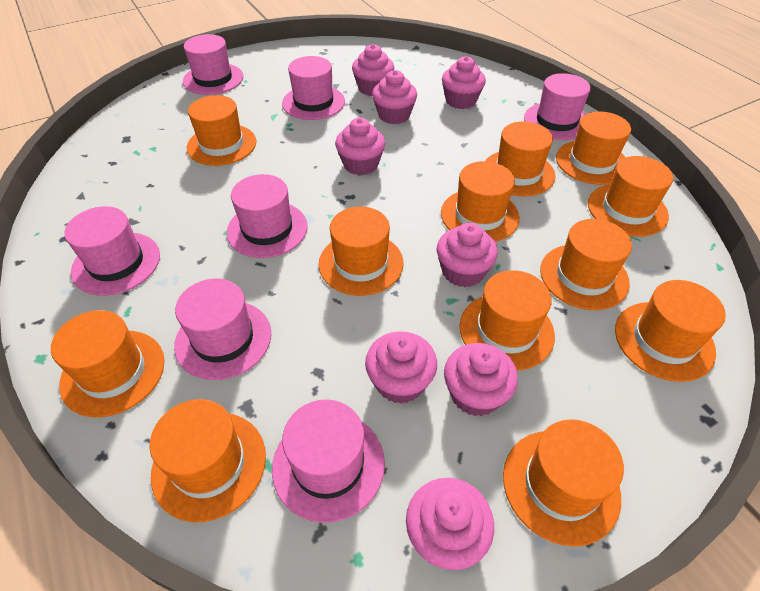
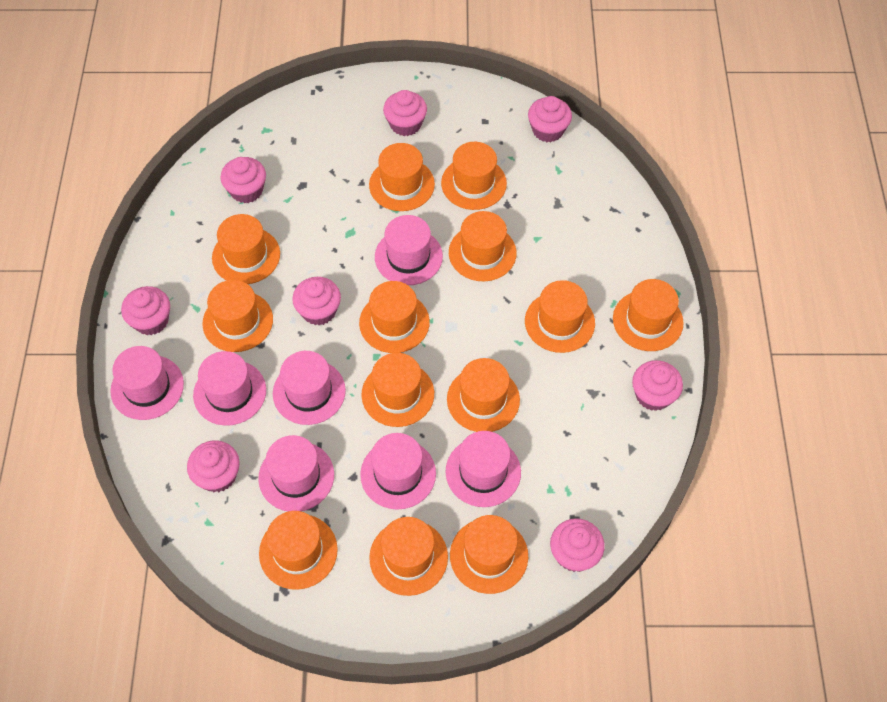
orange hat: 12 -> 13

